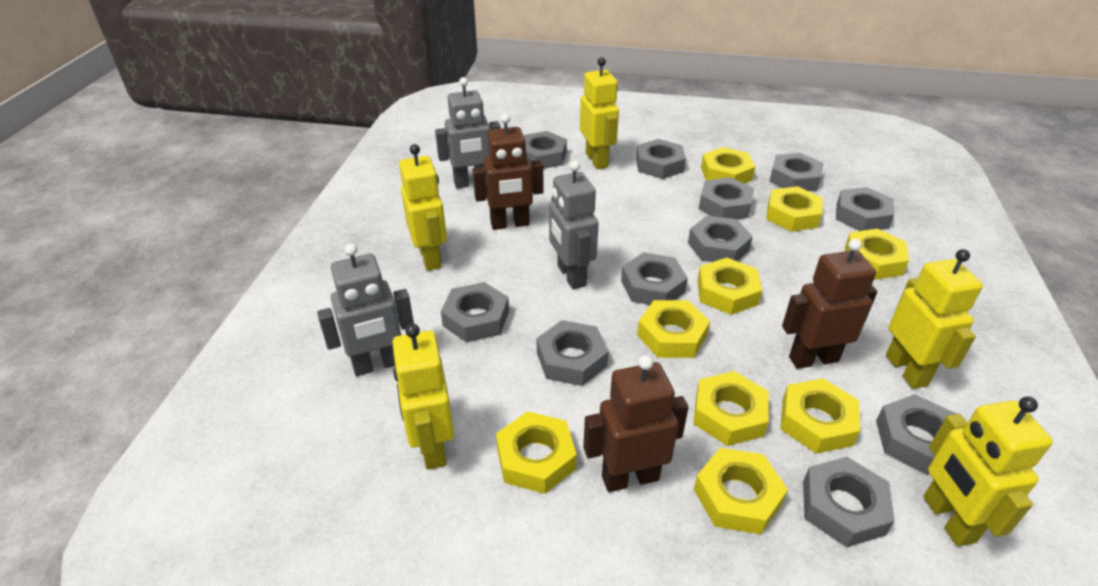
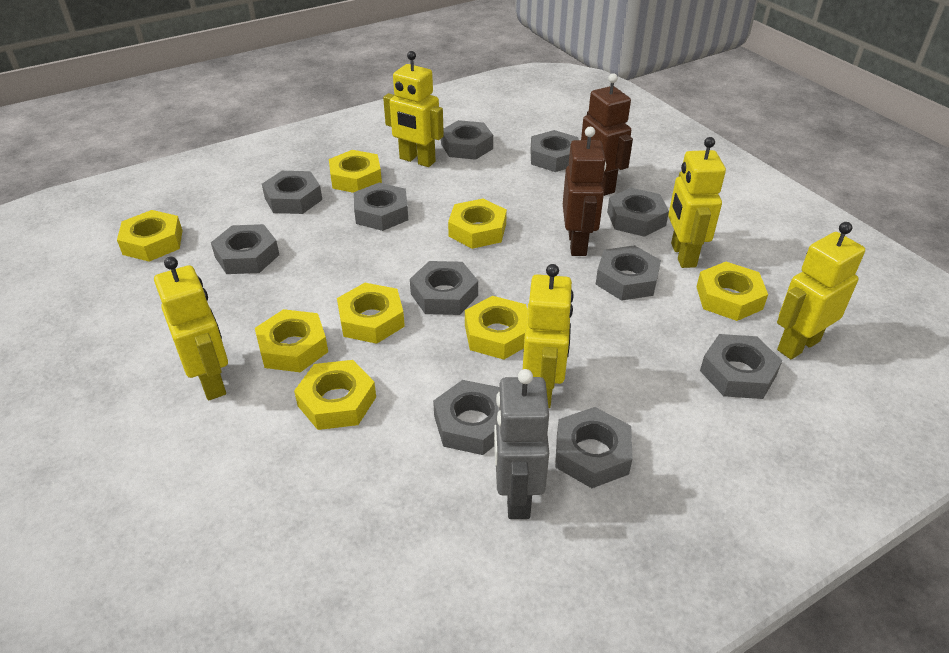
brown robot: 3 -> 2
grey robot: 3 -> 1
yellow nut: 9 -> 8

